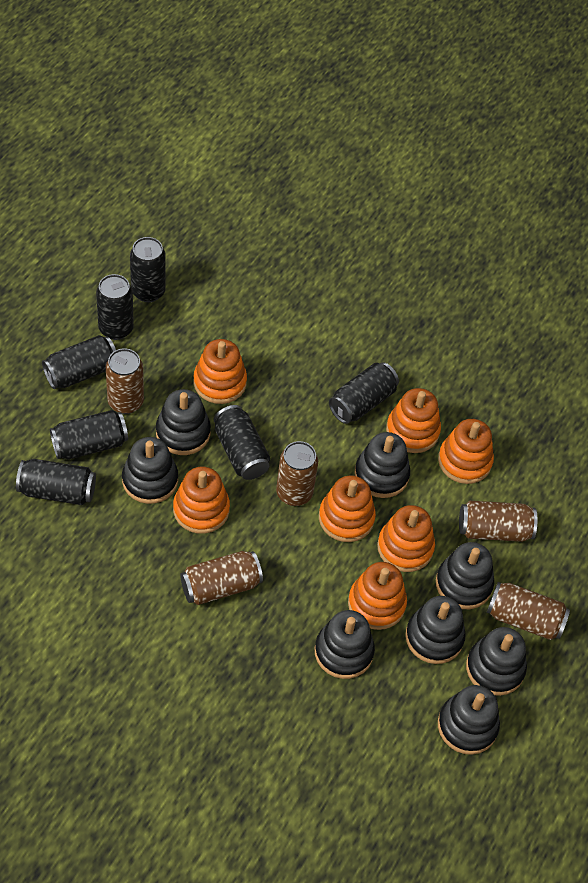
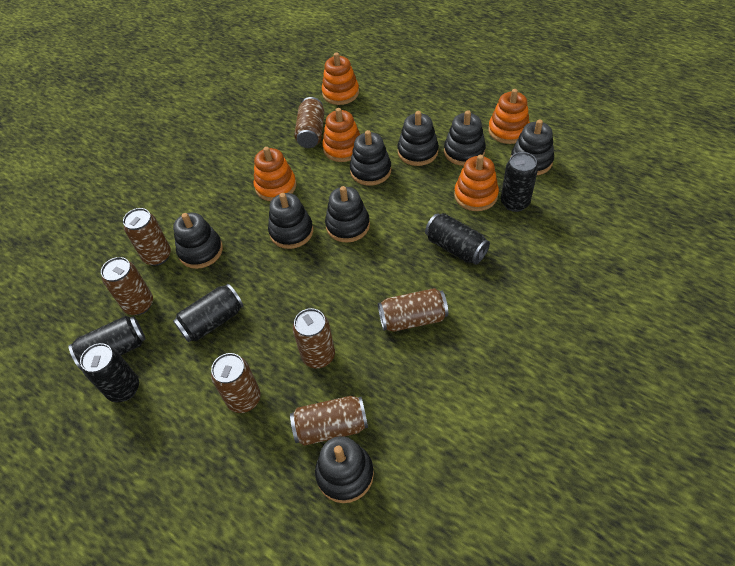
black can: 7 -> 5
brown can: 5 -> 7
orange stacking toy: 7 -> 5

